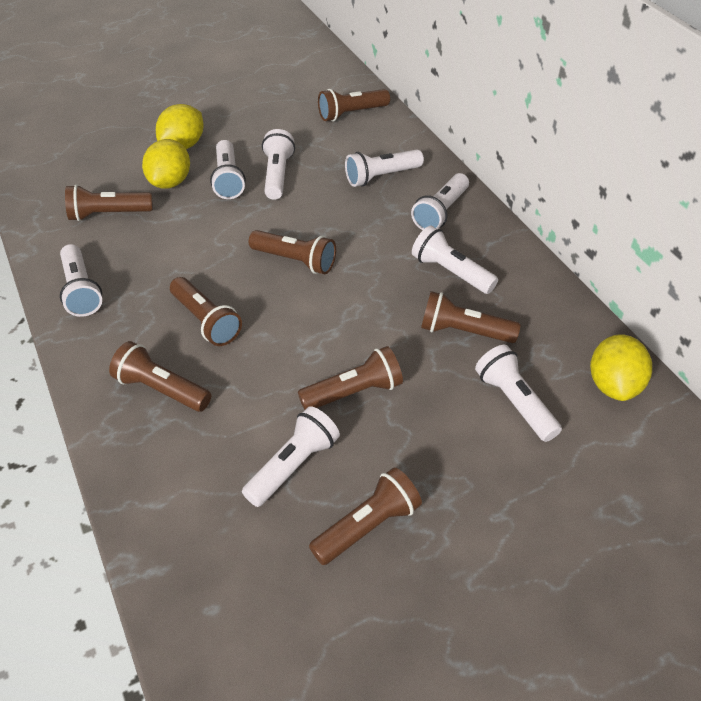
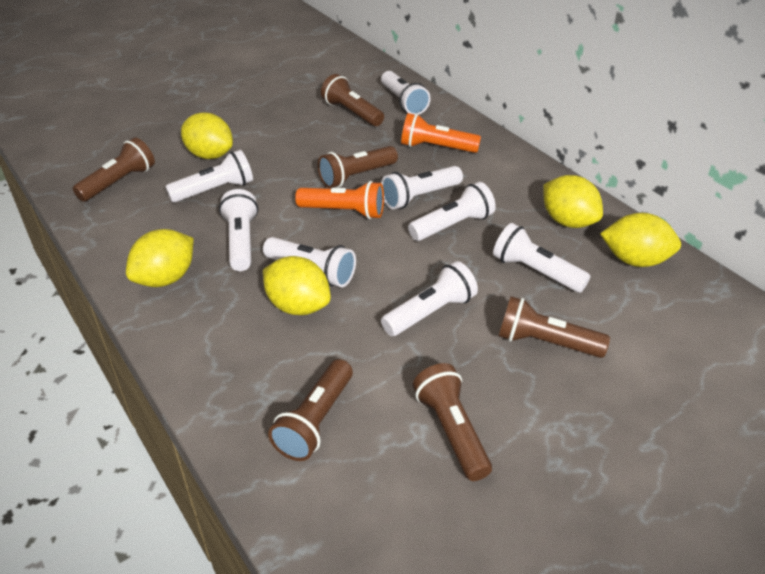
brown flashlight: 8 -> 6
orange flashlight: 0 -> 2
yellow lemon: 3 -> 5

